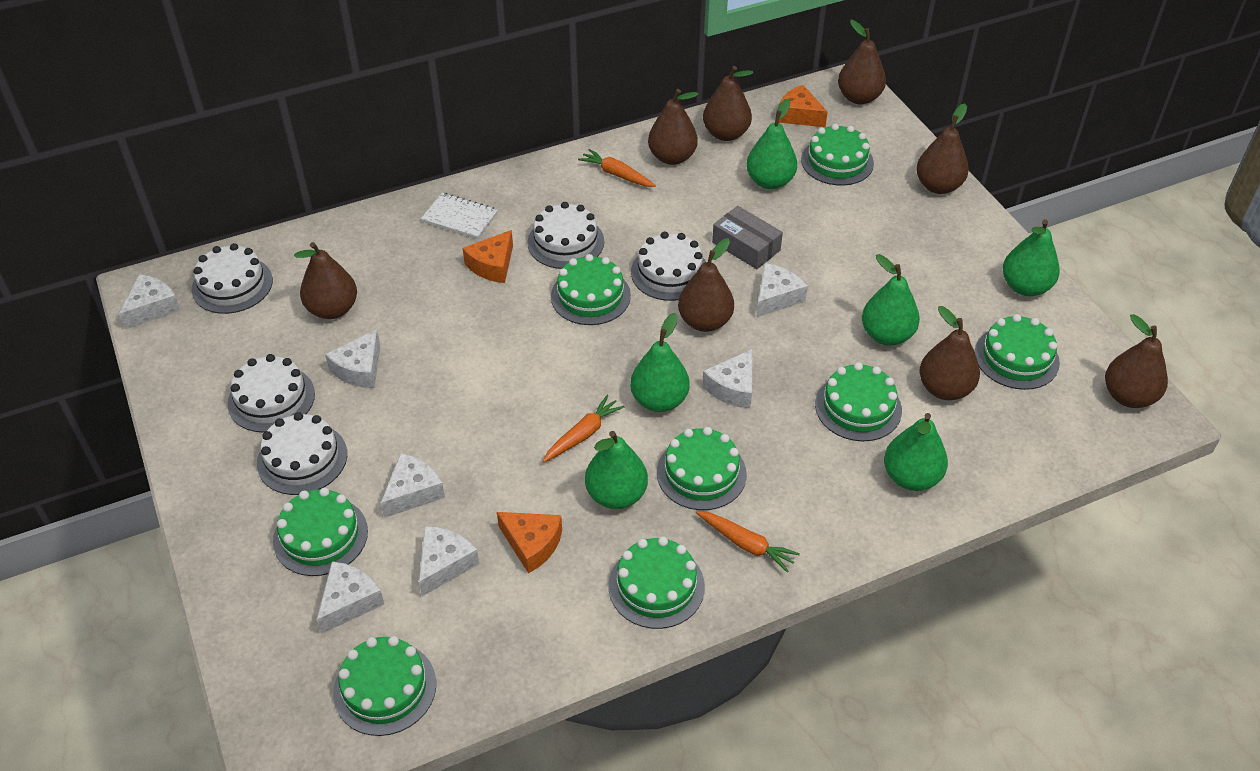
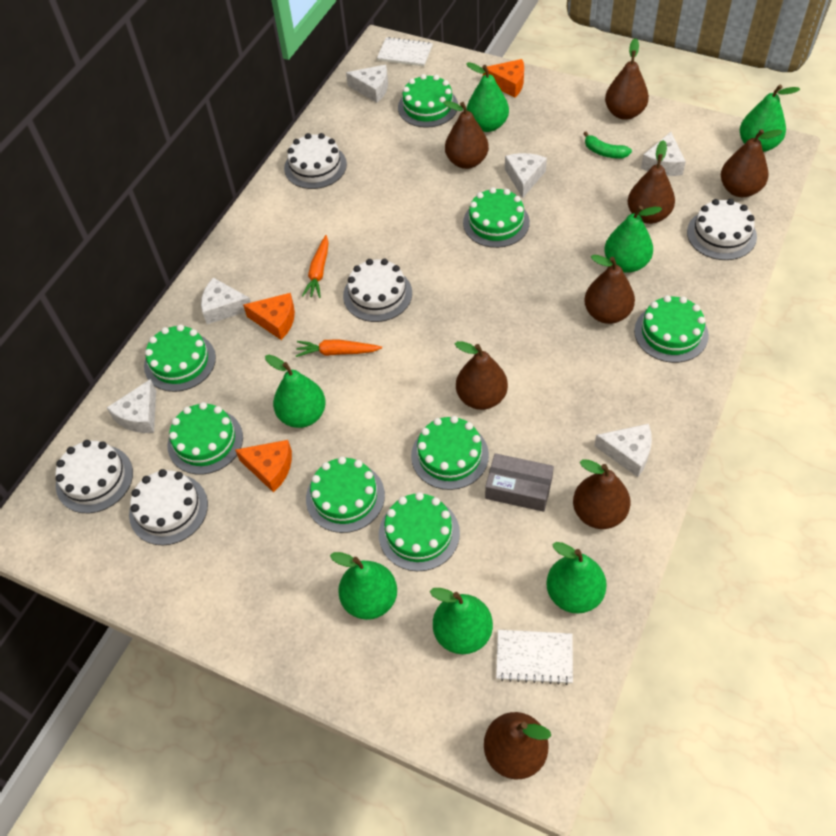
green banana: 0 -> 1
green pear: 6 -> 7
orange carrot: 3 -> 2
white cheese: 7 -> 6
white notebook: 1 -> 2

